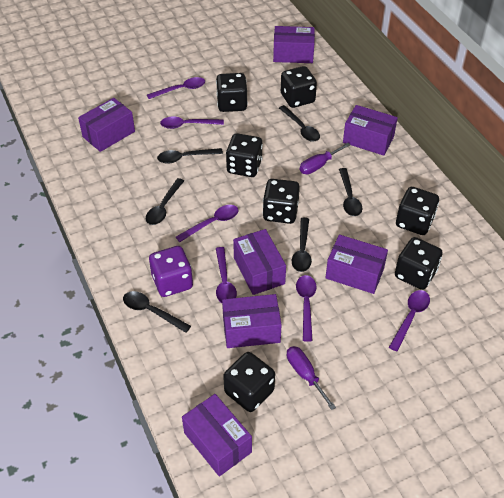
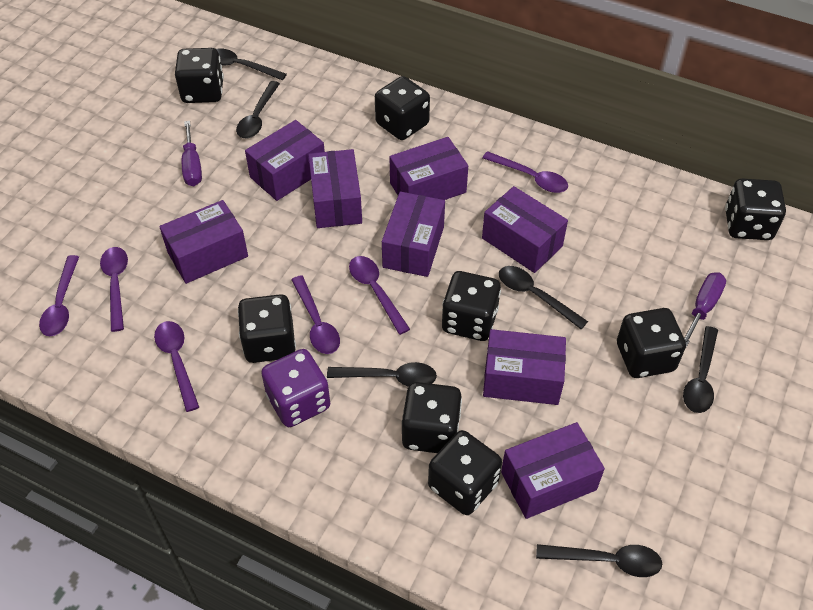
black dice: 7 -> 8
purple box: 7 -> 8

